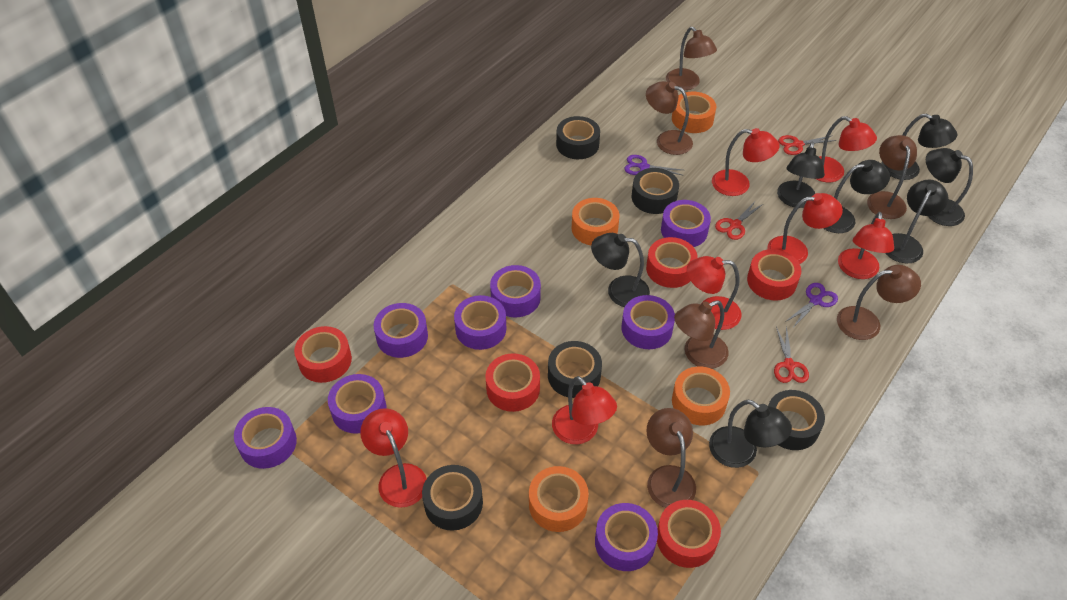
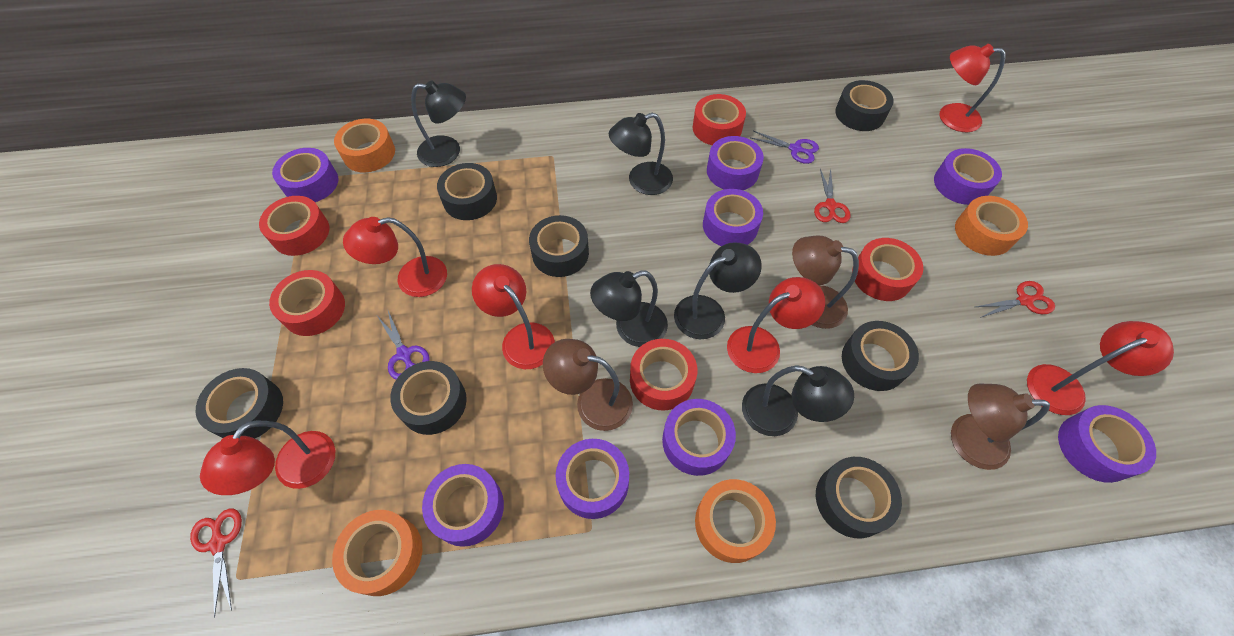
black lamp: 7 -> 5
black tape: 5 -> 7
brown lamp: 6 -> 3
red lamp: 7 -> 6

